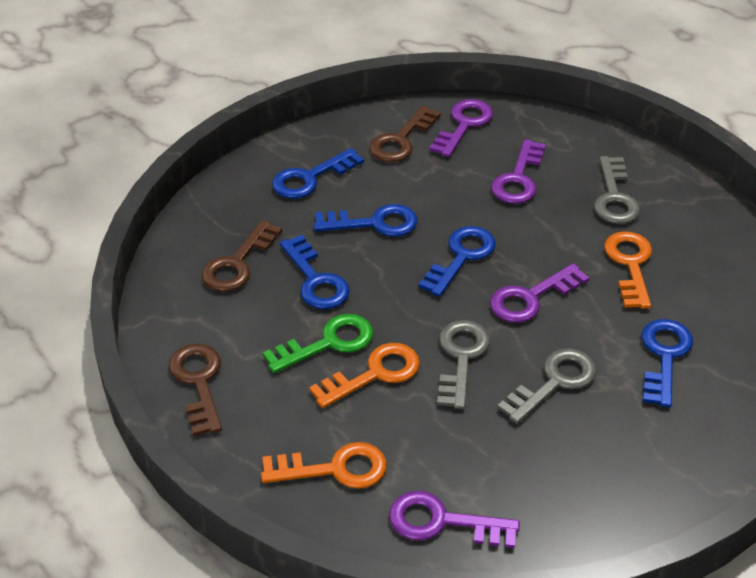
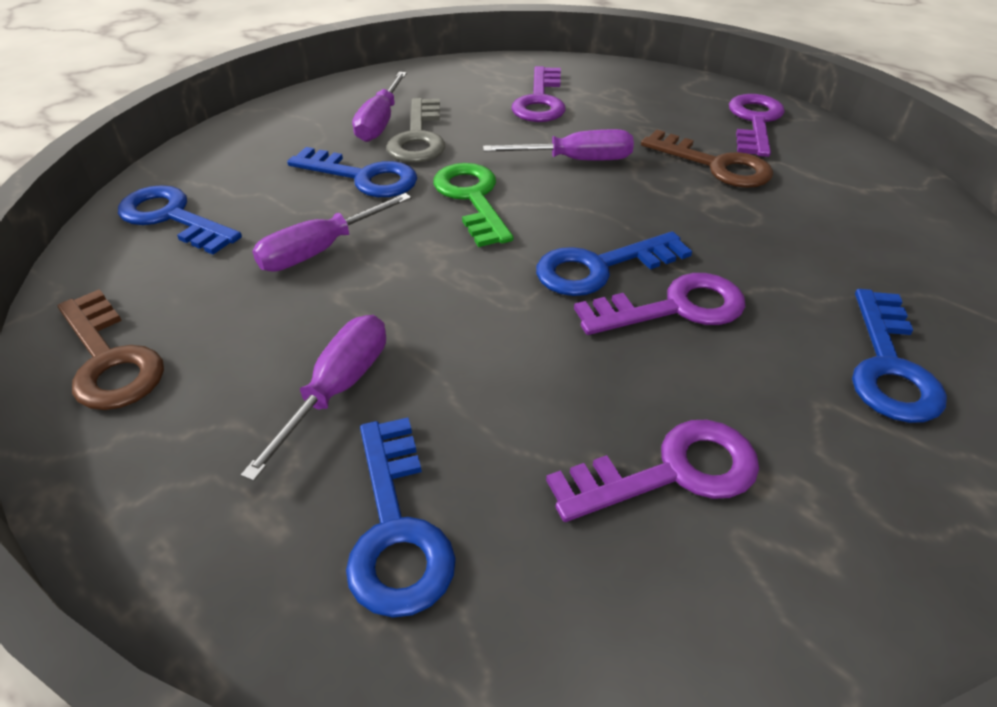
brown key: 3 -> 2
grey key: 3 -> 1
orange key: 3 -> 0
purple screwdriver: 0 -> 4

